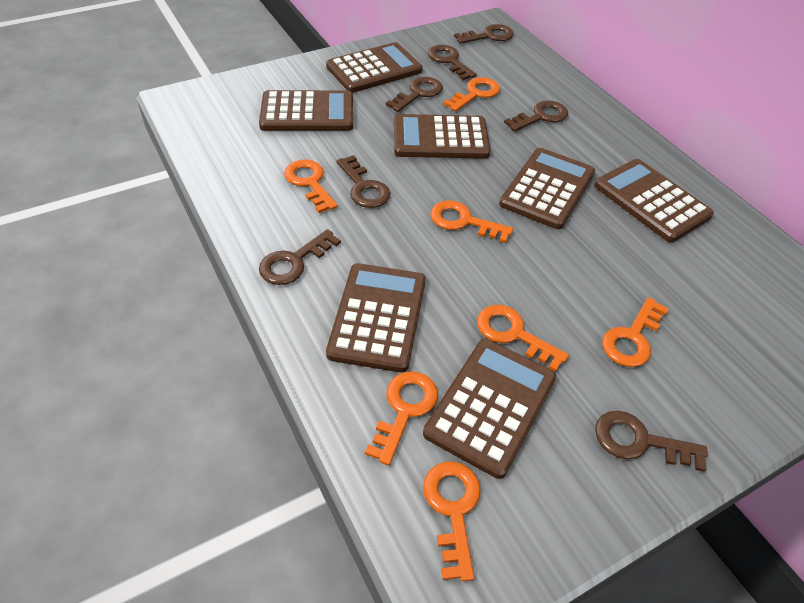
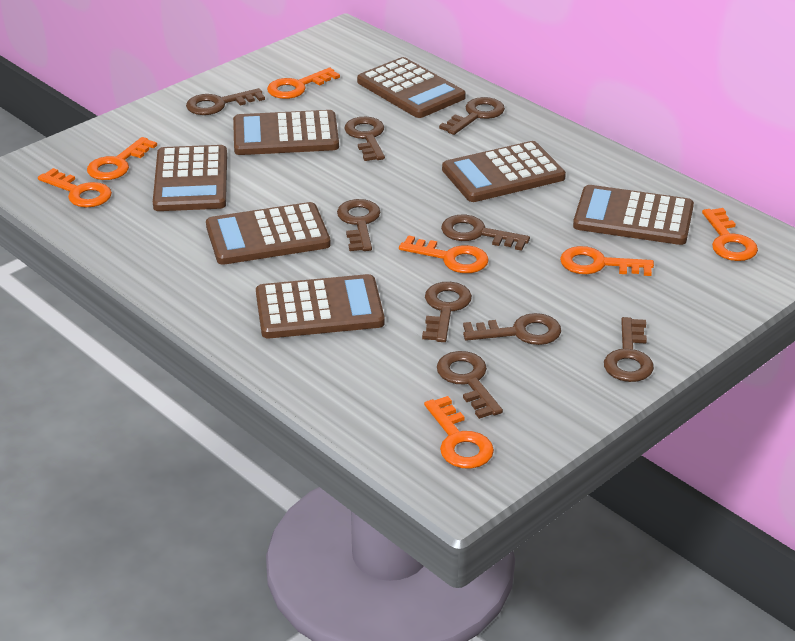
brown key: 7 -> 9

